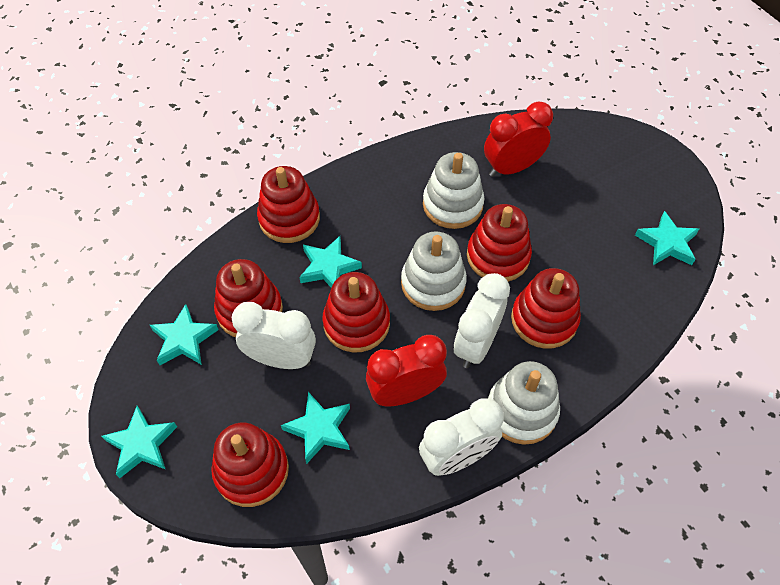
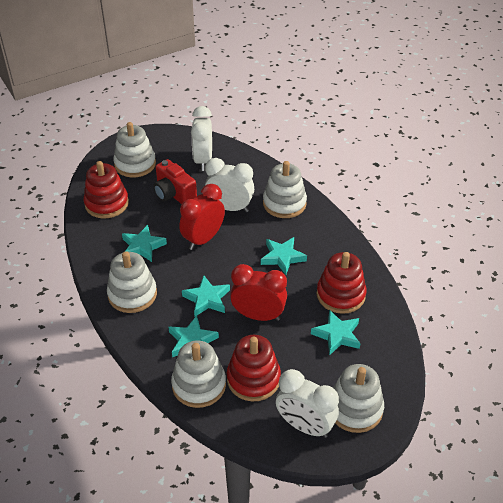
red camera: 0 -> 1
red stacking toy: 6 -> 3
white stacking toy: 3 -> 5

